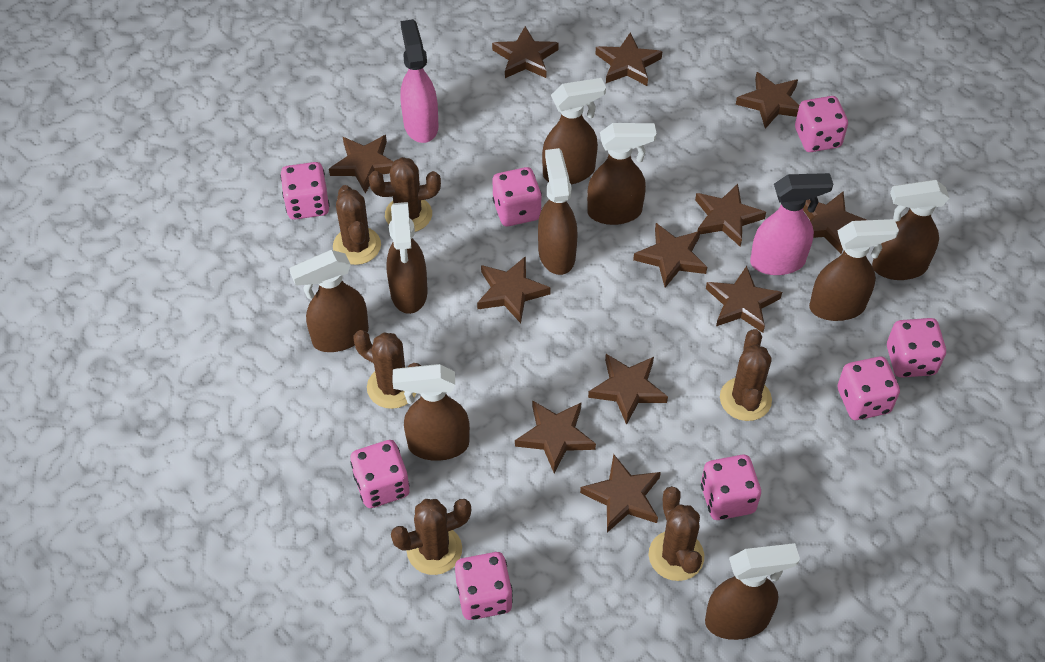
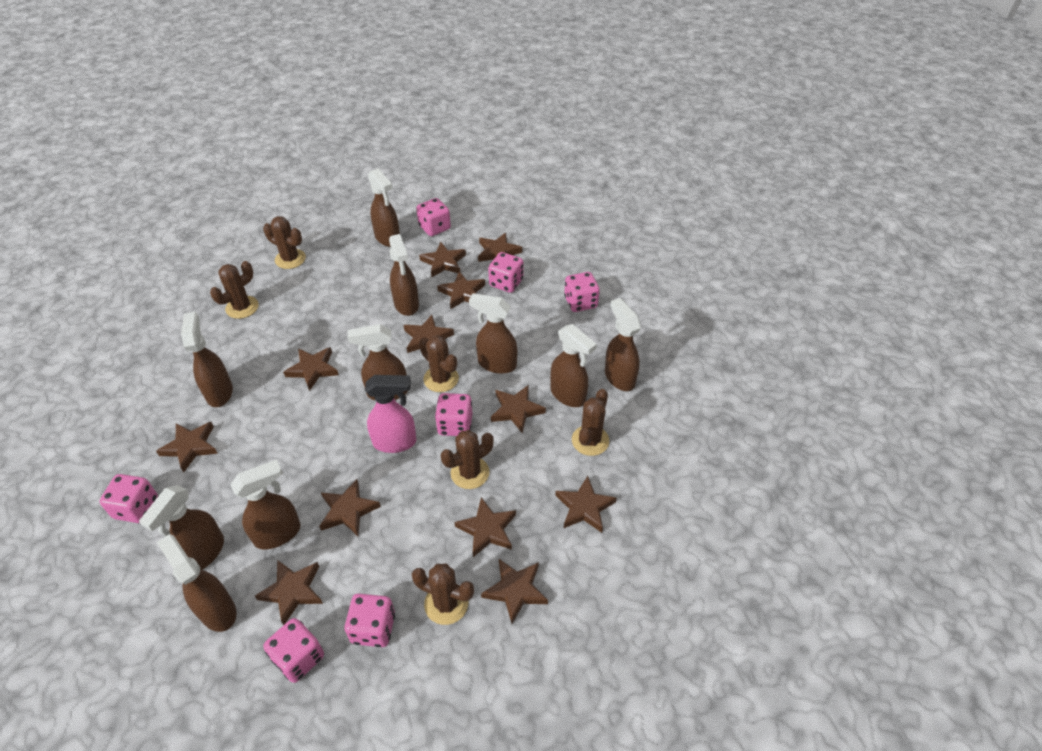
brown spray bottle: 9 -> 10
pink dice: 8 -> 7
pink spray bottle: 2 -> 1

